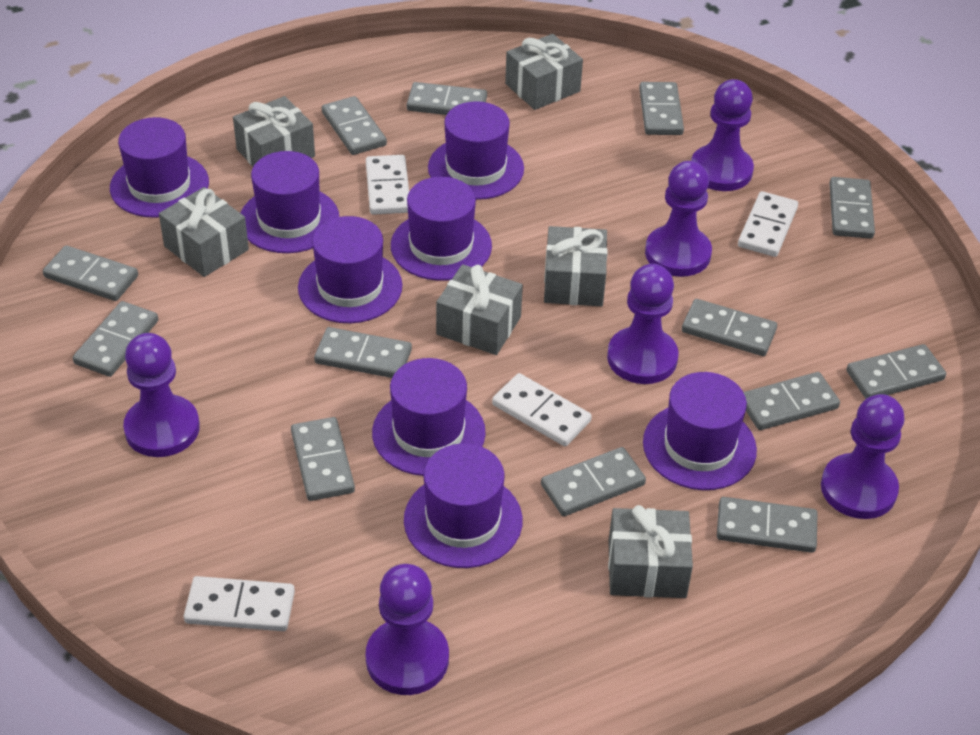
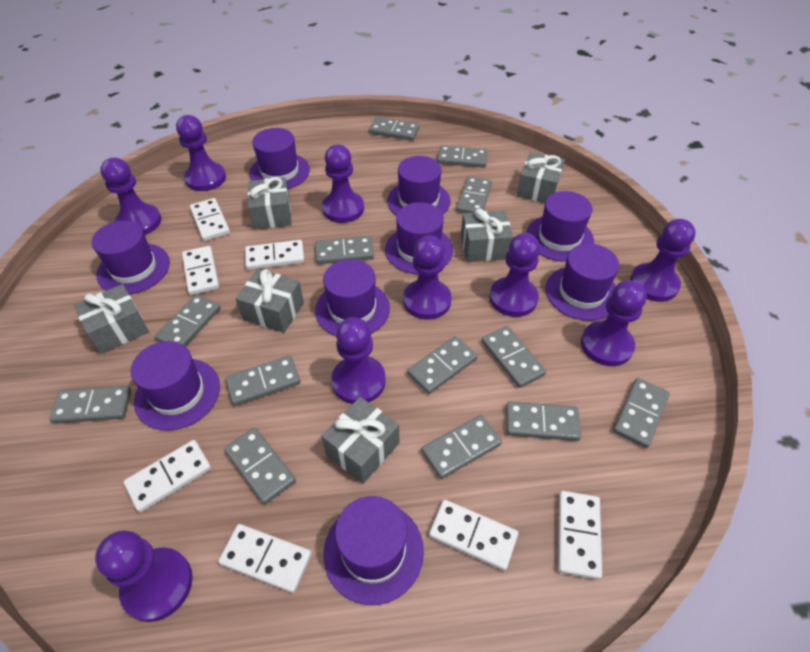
purple hat: 8 -> 9
purple pawn: 6 -> 9
white domino: 4 -> 7

